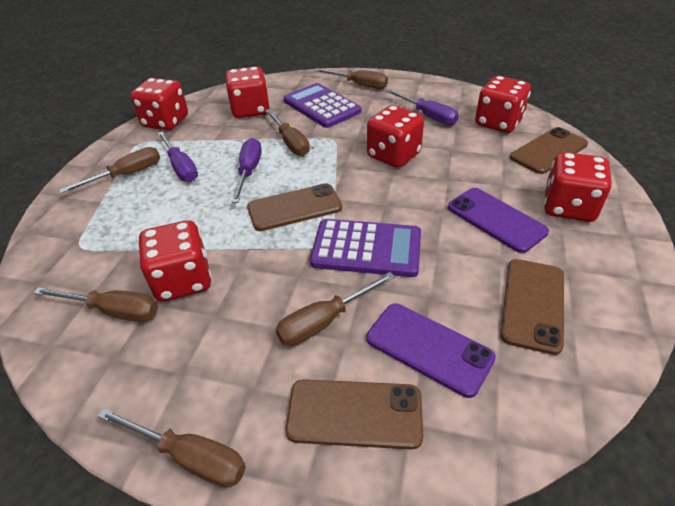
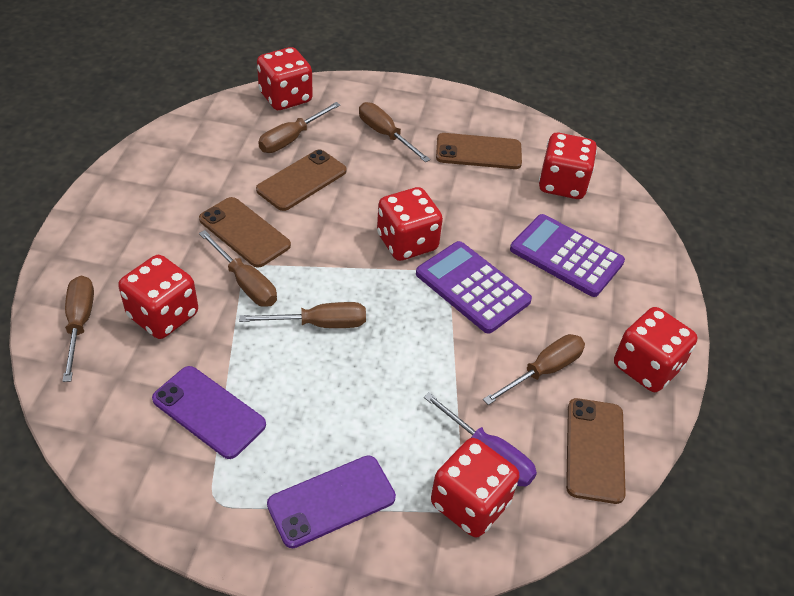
purple screwdriver: 3 -> 1

